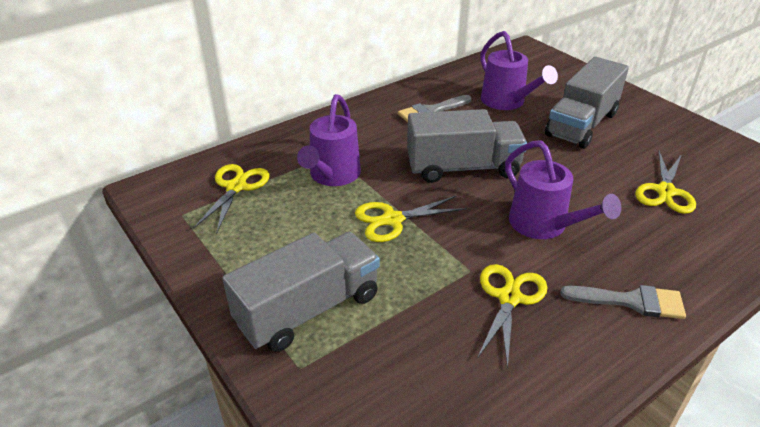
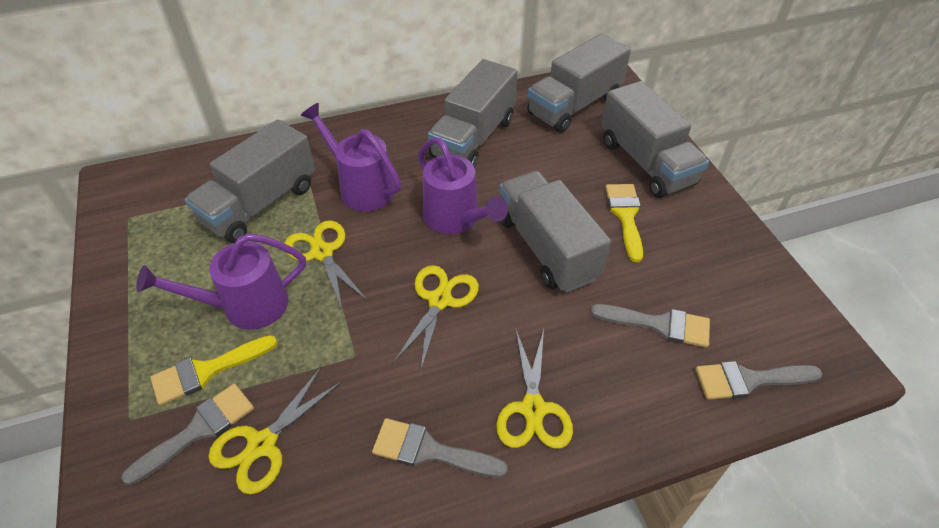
grey brush: 2 -> 4
grey truck: 3 -> 5
yellow brush: 0 -> 2

